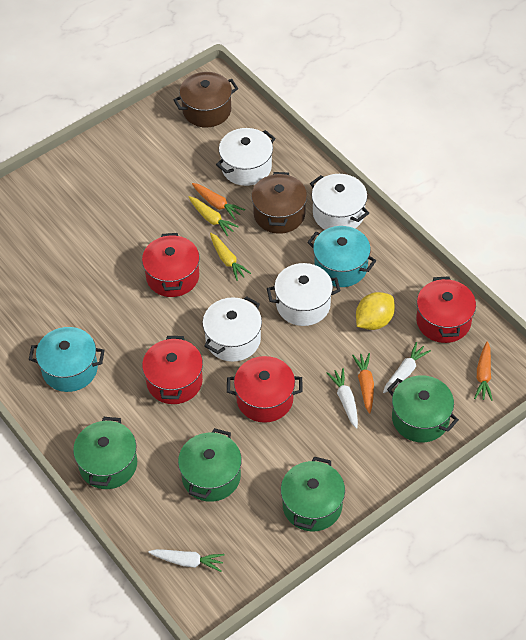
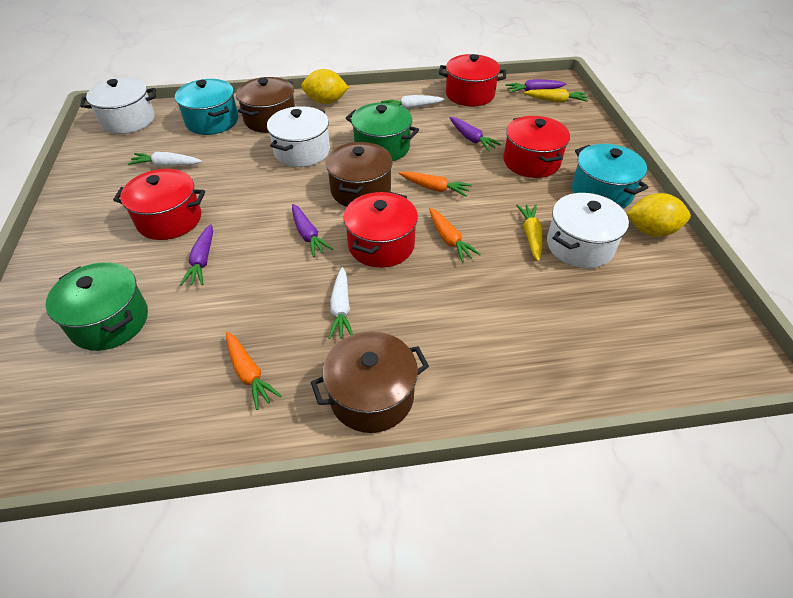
brown pot: 2 -> 3
green pot: 4 -> 2
purple carrot: 0 -> 4
white pot: 4 -> 3
yellow lemon: 1 -> 2

